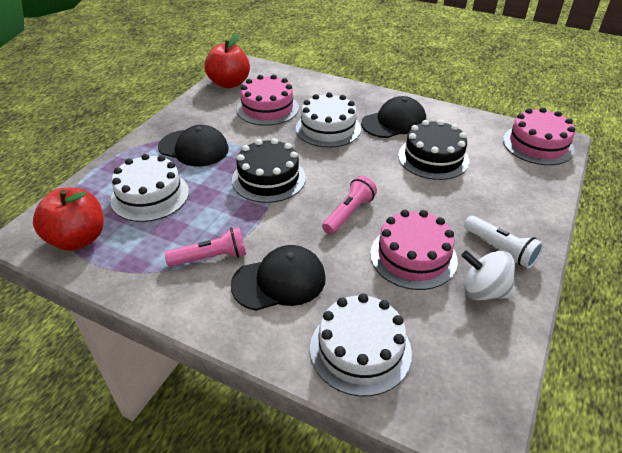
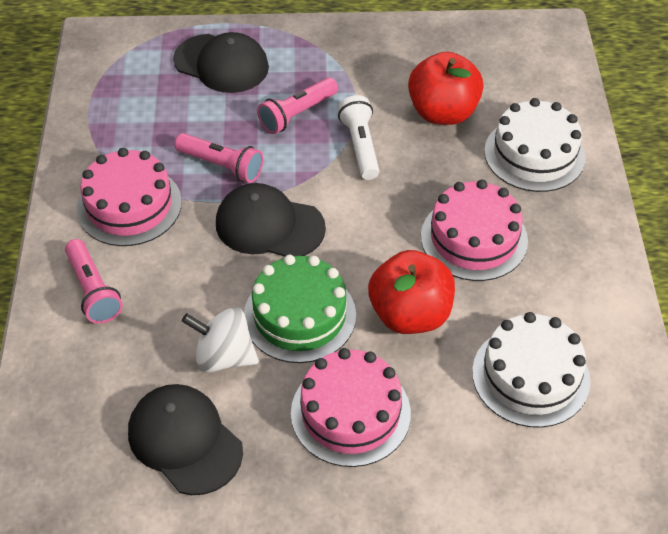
black cake: 2 -> 0
green cake: 0 -> 1
pink flashlight: 2 -> 3
white cake: 3 -> 2

